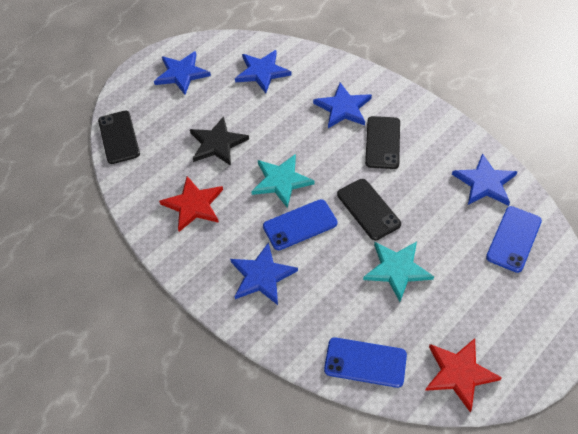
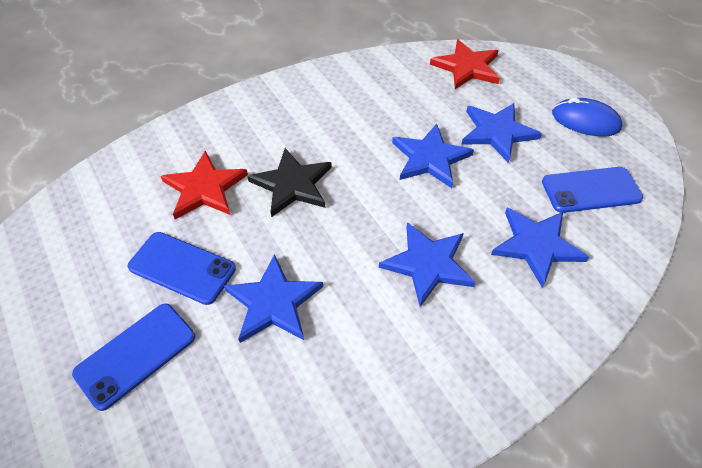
black phone: 3 -> 0
blue mouse: 0 -> 1
turquoise star: 2 -> 0

